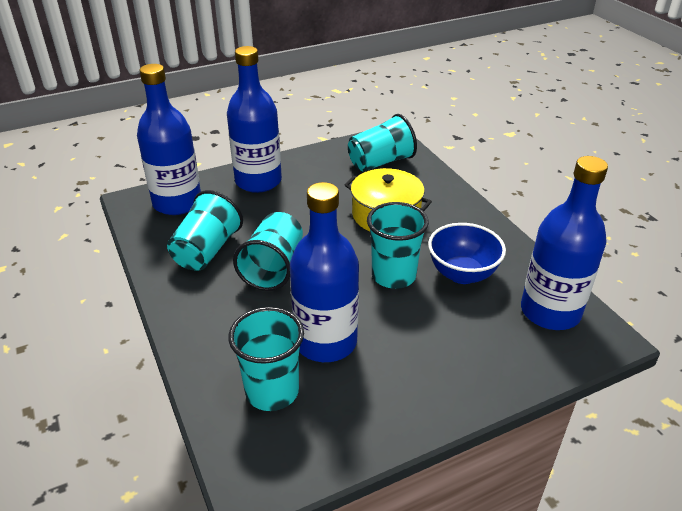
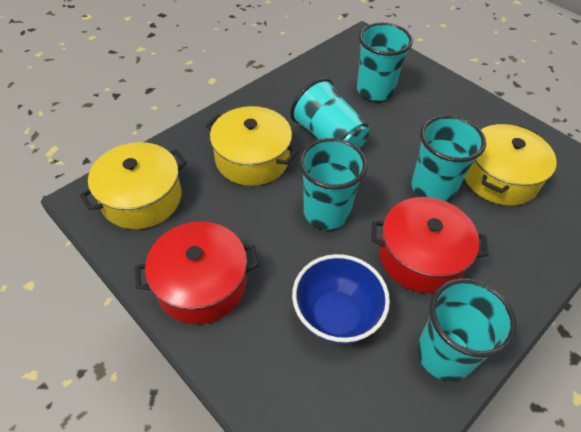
blue bottle: 4 -> 0
red pot: 0 -> 2
yellow pot: 1 -> 3

